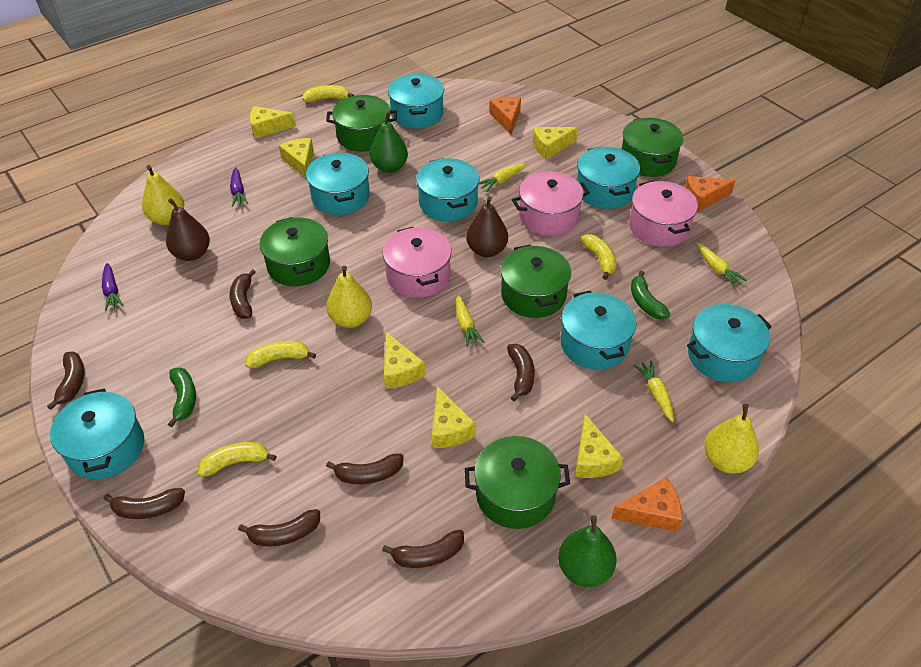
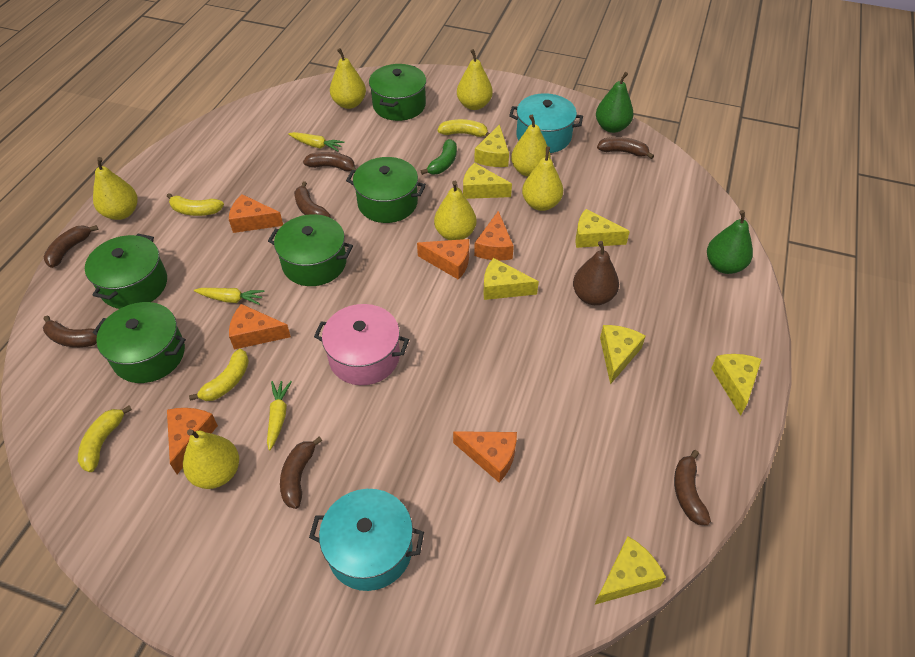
brown pear: 2 -> 1
green banana: 2 -> 1
orange cheese: 3 -> 6
pink pot: 3 -> 1
purple carrot: 2 -> 0
turquoise pot: 7 -> 2
yellow carrot: 4 -> 3
yellow cheese: 6 -> 7
yellow pear: 3 -> 7

